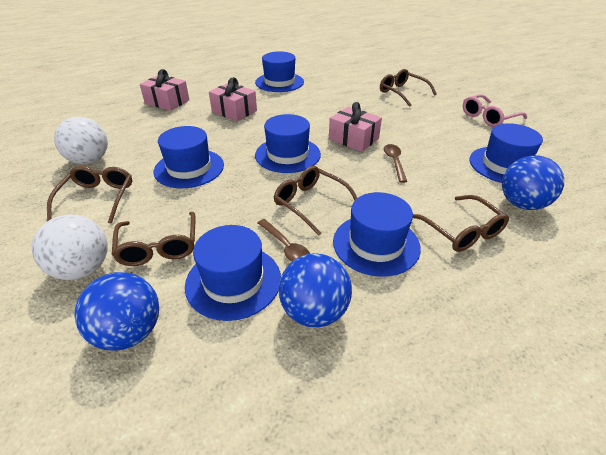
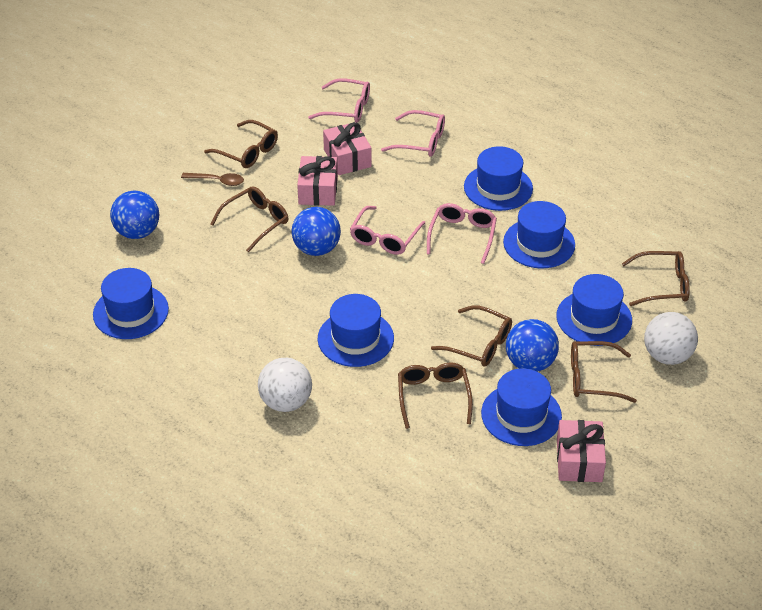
brown glasses: 5 -> 6
brown spoon: 2 -> 1
pink glasses: 1 -> 4

